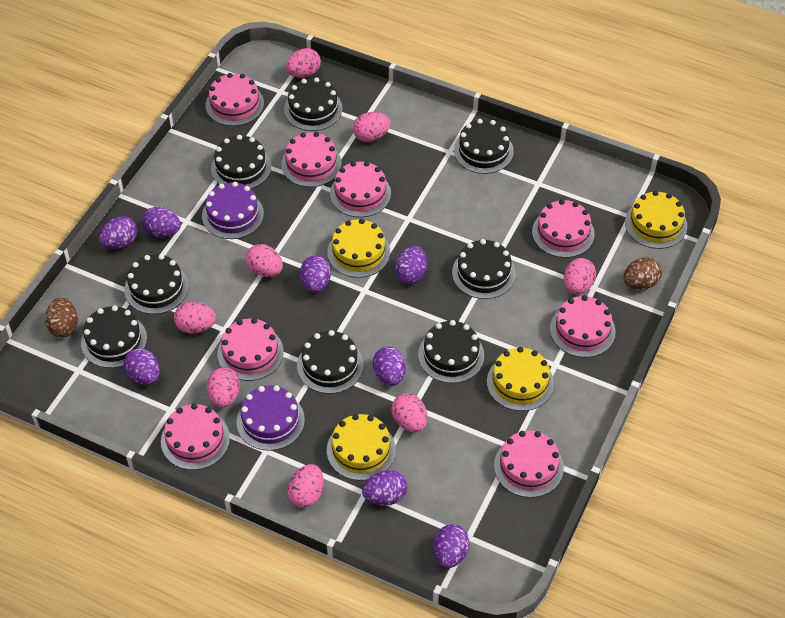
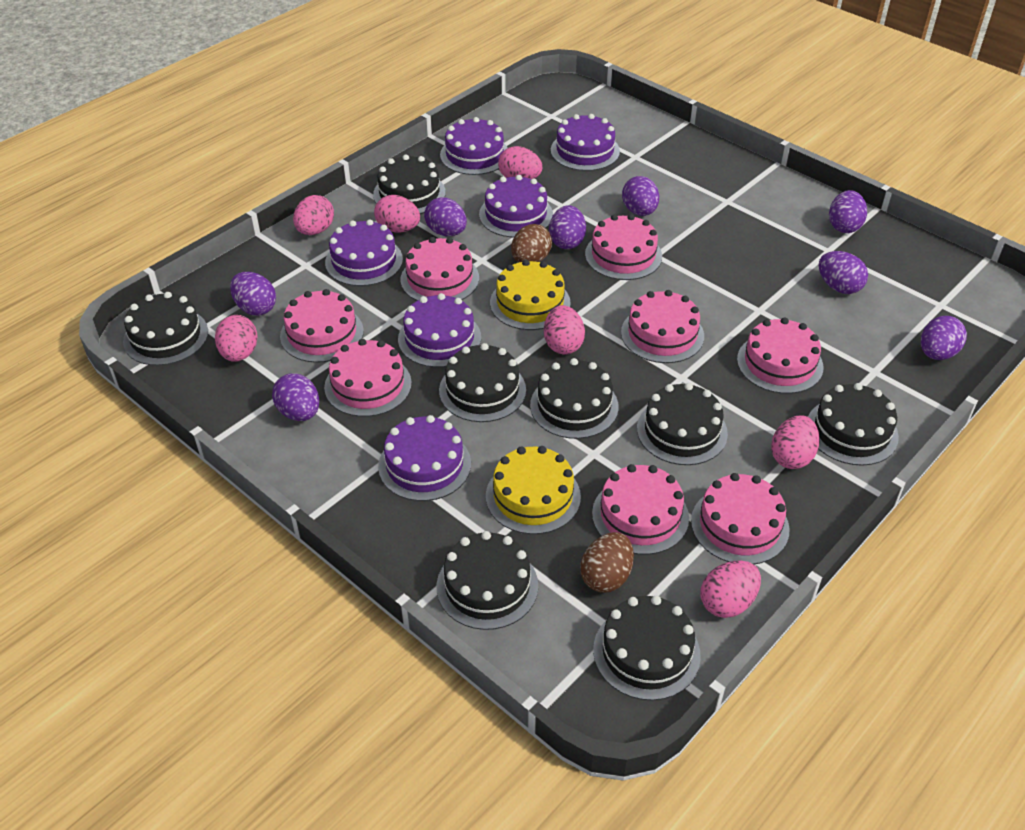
pink egg: 8 -> 7
purple cake: 2 -> 6
yellow cake: 4 -> 2

